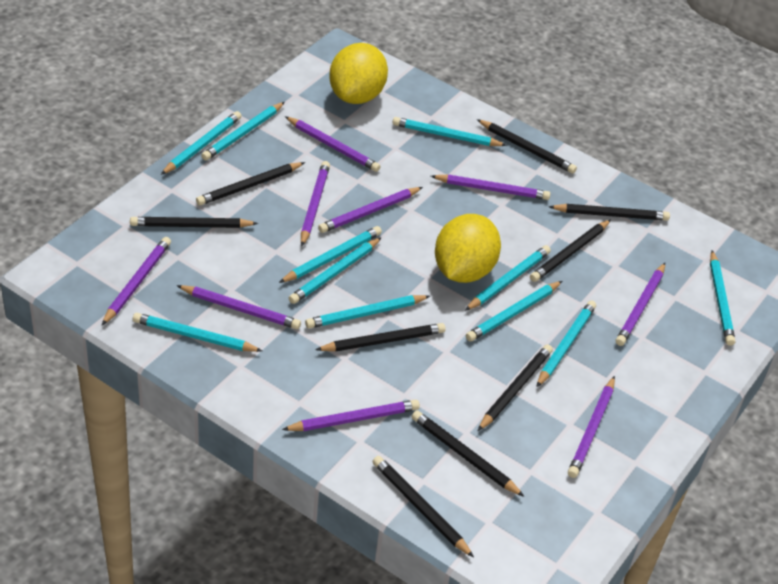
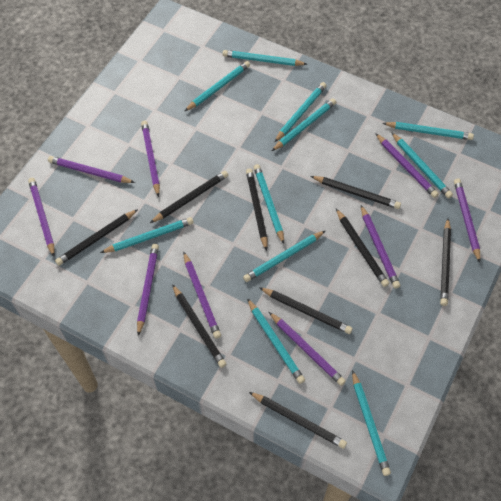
yellow lemon: 2 -> 0

